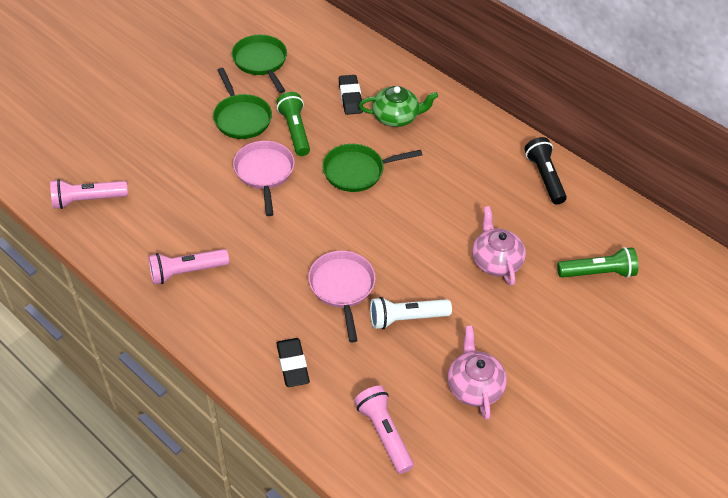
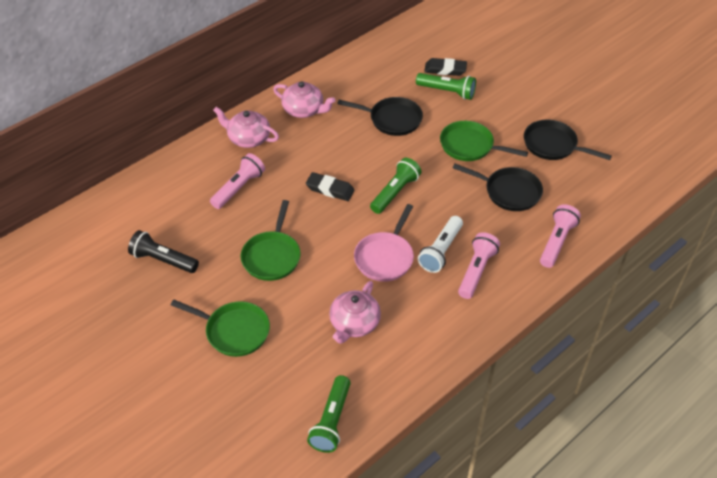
black pan: 0 -> 3
green flashlight: 2 -> 3
green teapot: 1 -> 0
pink pan: 2 -> 1
pink teapot: 2 -> 3

